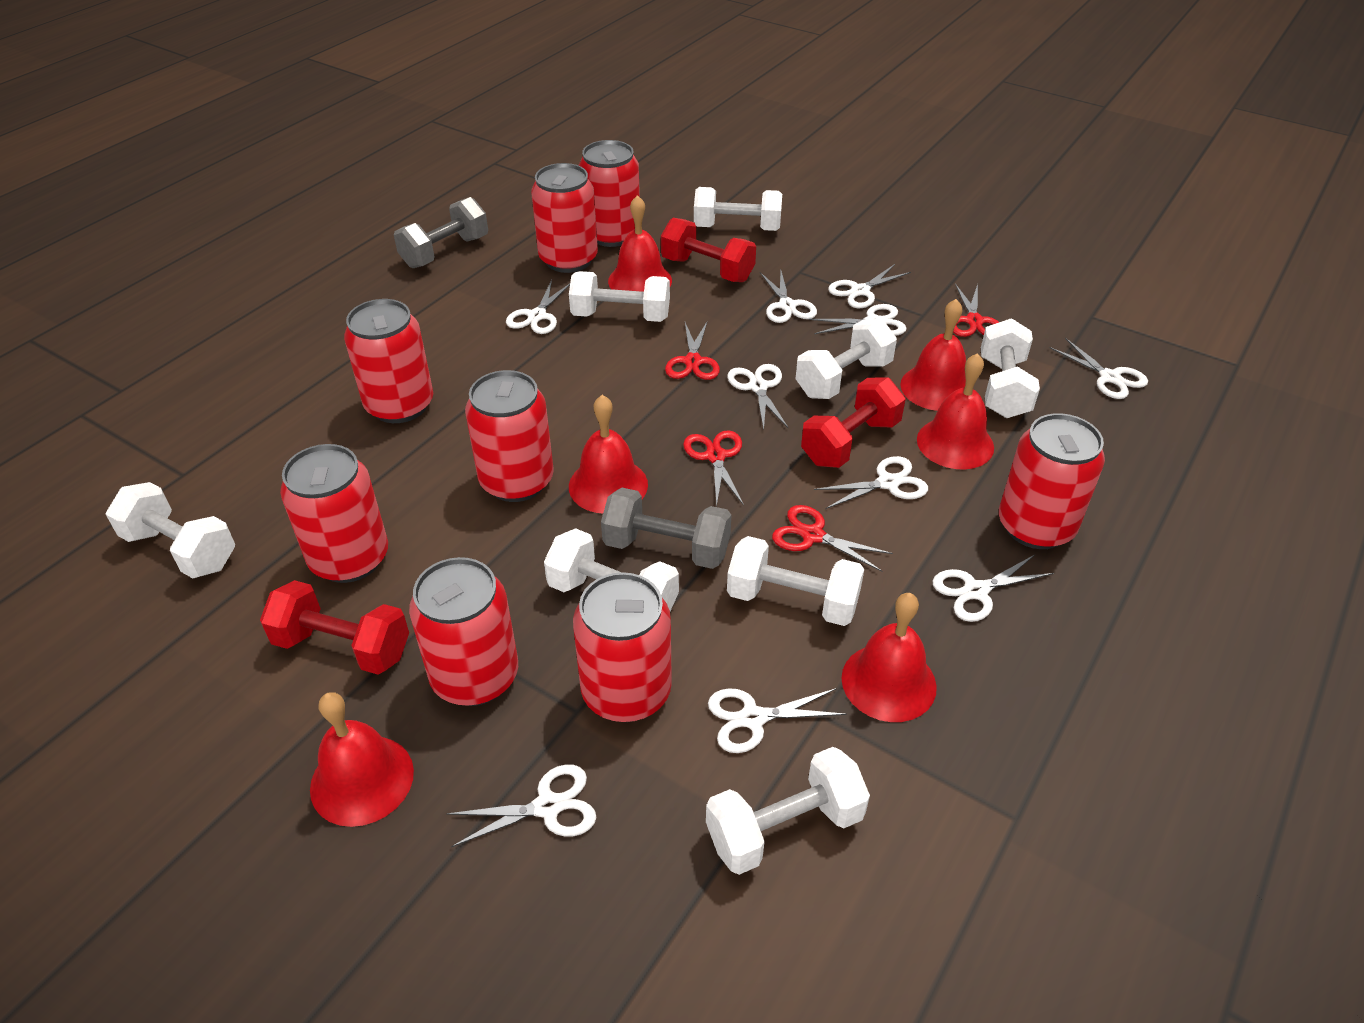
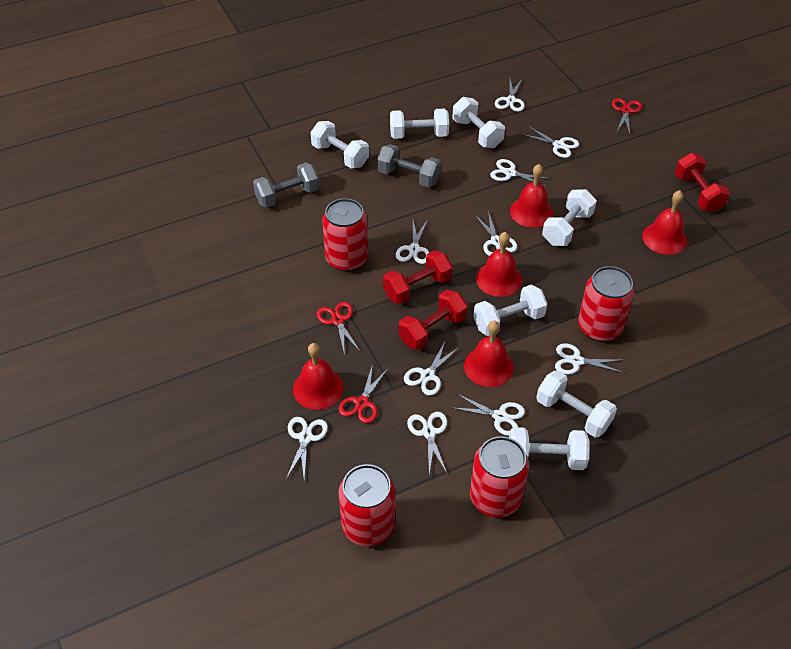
red bell: 6 -> 5
red can: 8 -> 4
red scissors: 4 -> 3
white dumbbell: 8 -> 7

